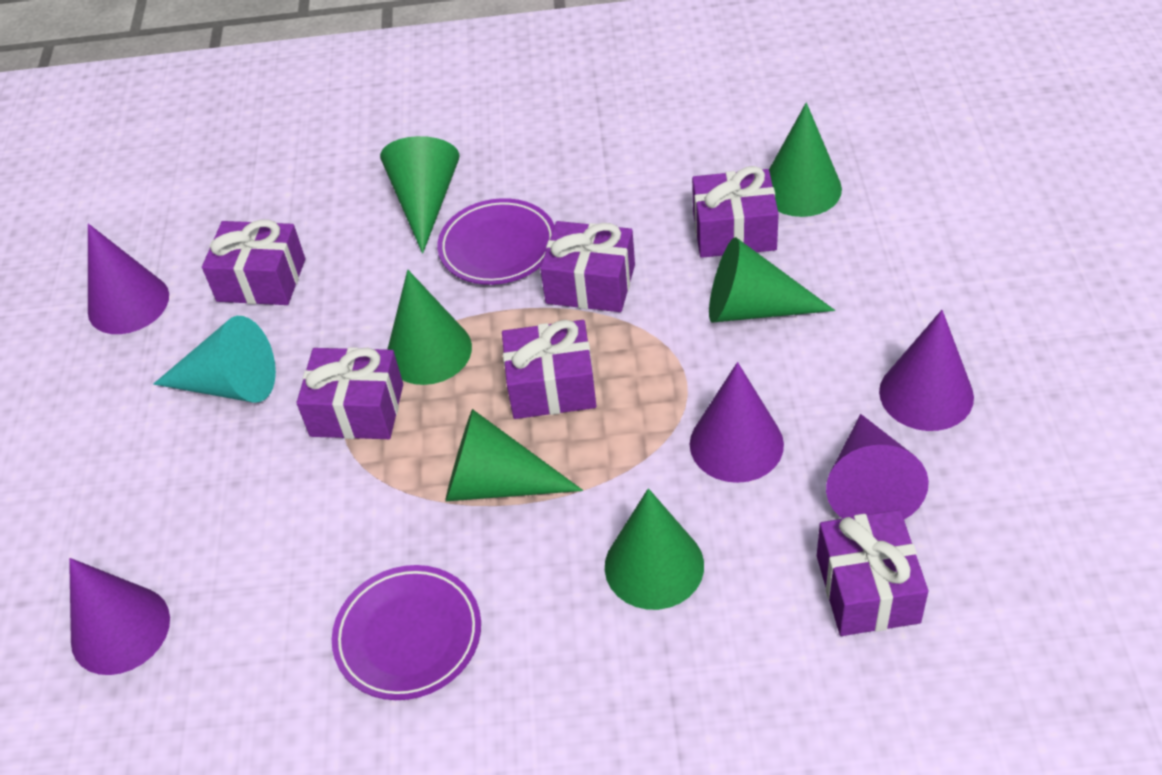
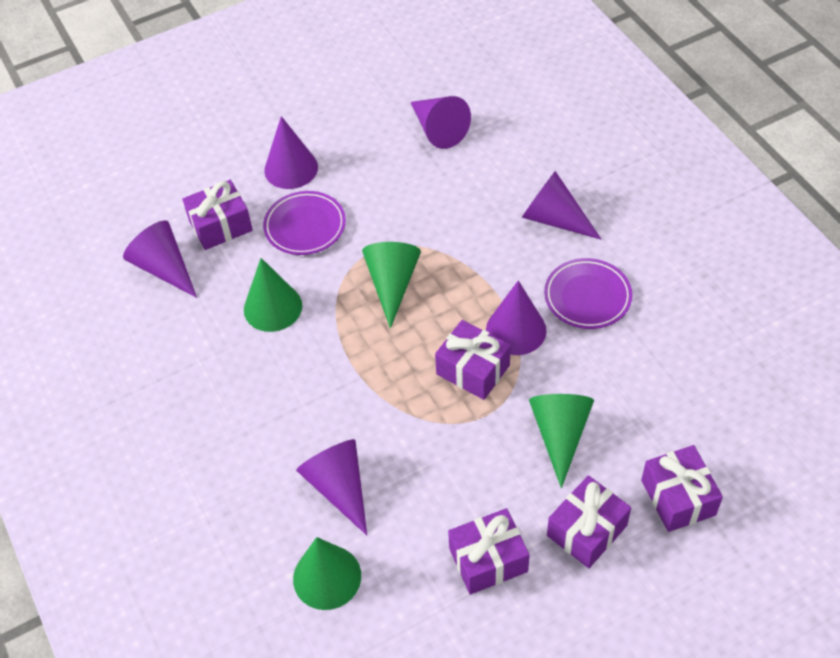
green cone: 6 -> 4
purple cone: 5 -> 6
purple gift: 6 -> 5
turquoise cone: 1 -> 0

